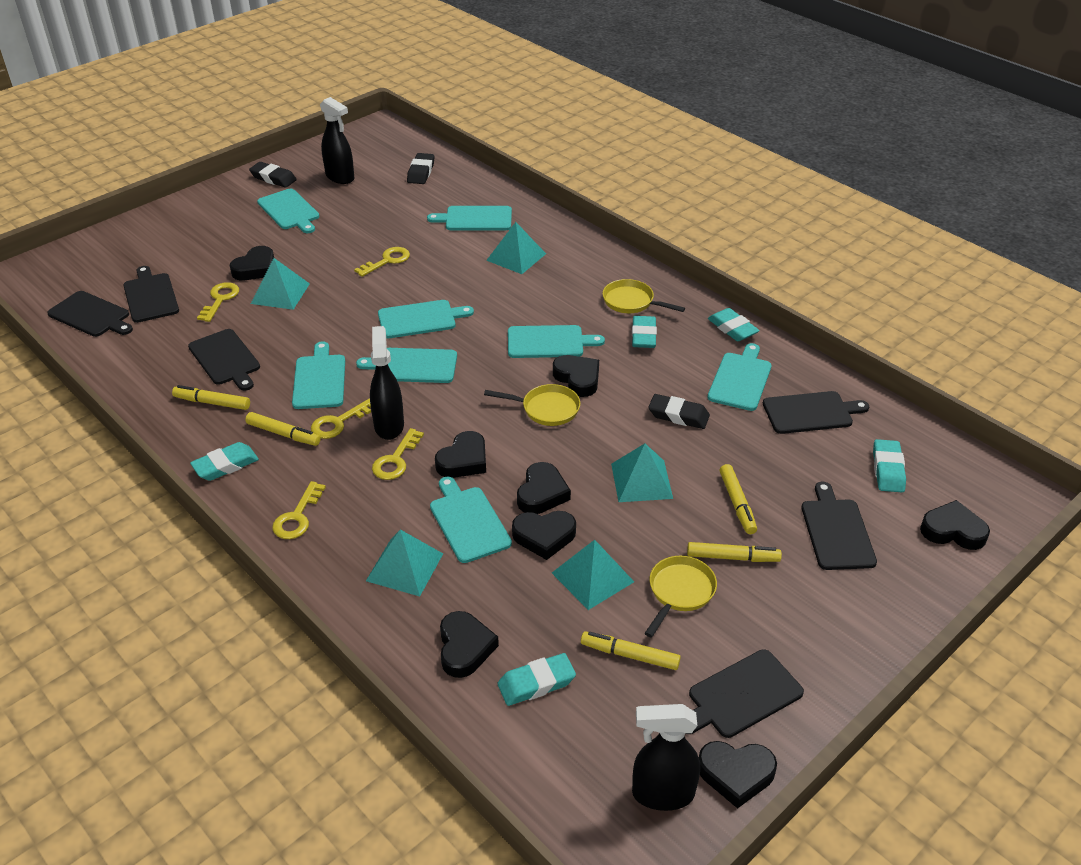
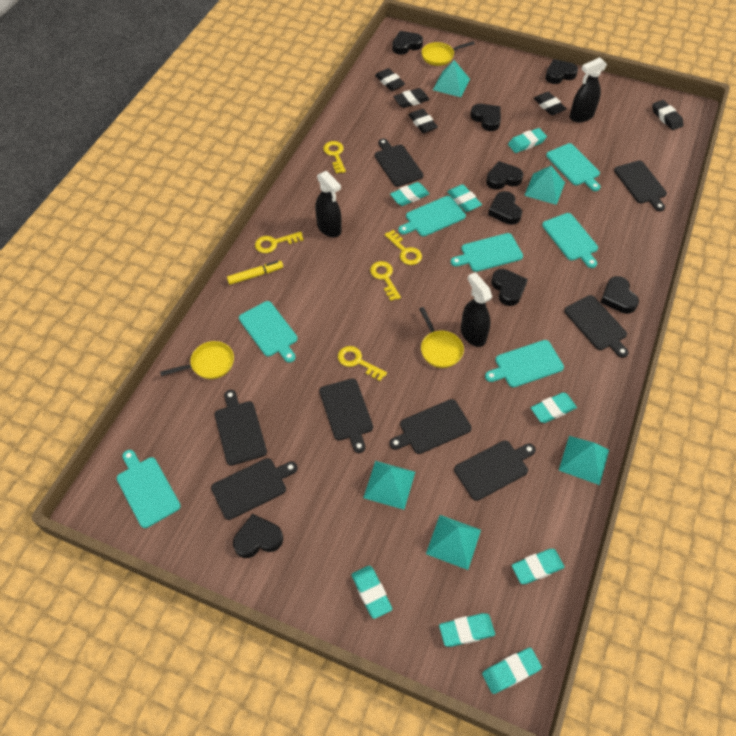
black cutting board: 6 -> 8
black eraser: 3 -> 5
turquoise cutting board: 8 -> 7
turquoise eraser: 5 -> 8
yellow marker: 5 -> 1

